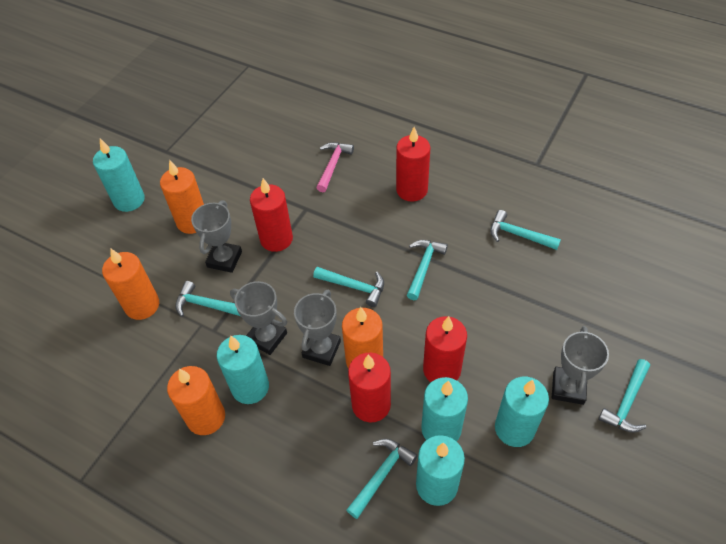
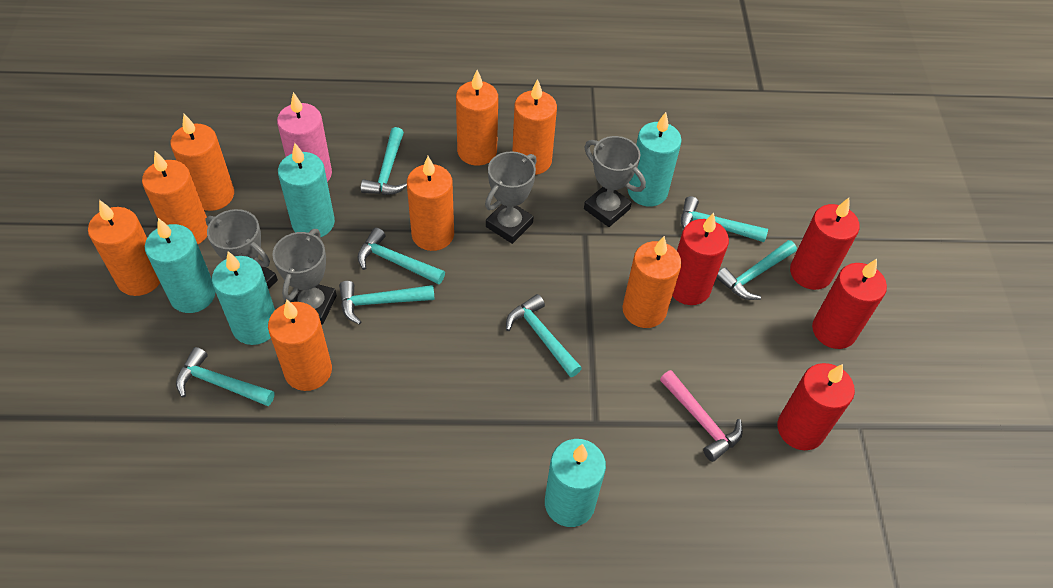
orange candle: 4 -> 8
pink candle: 0 -> 1
turquoise hammer: 6 -> 7

